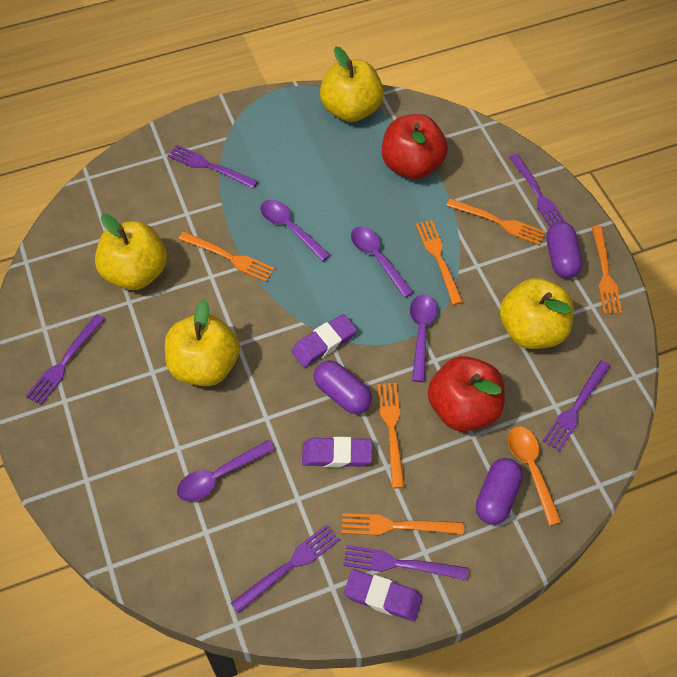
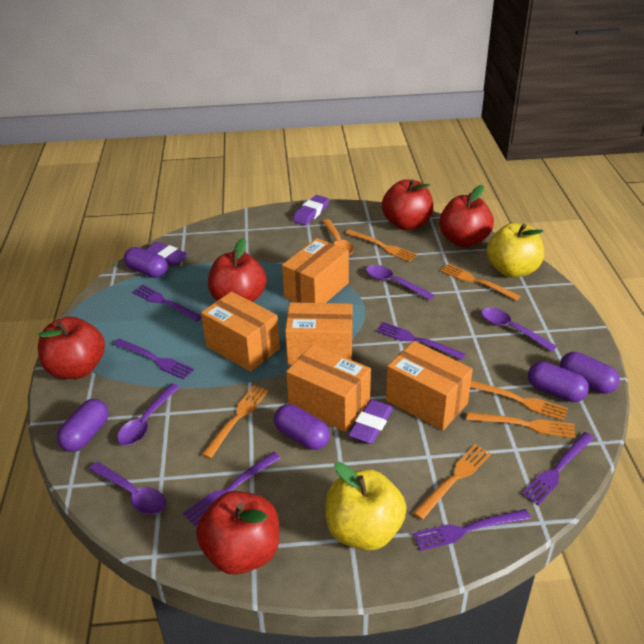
orange box: 0 -> 5
purple capsule: 3 -> 5
red apple: 2 -> 5
yellow apple: 4 -> 2

